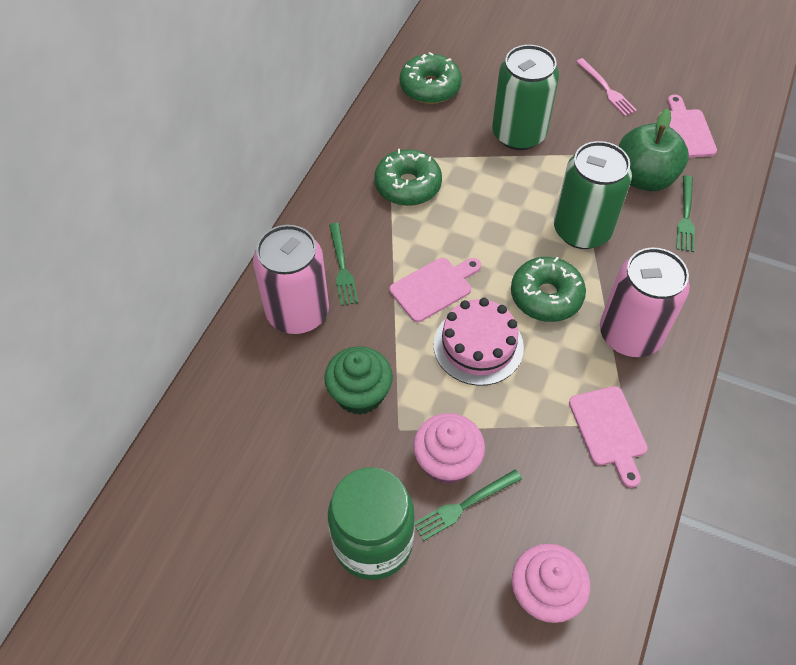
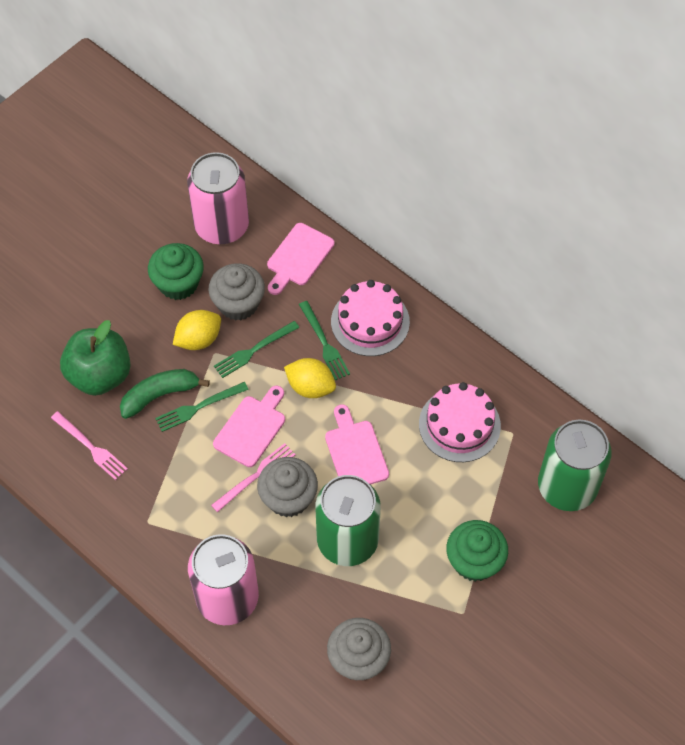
green banana: 0 -> 1
green cupcake: 1 -> 2
green donut: 3 -> 0
green jar: 1 -> 0
grey cupcake: 0 -> 3
pink cake: 1 -> 2
pink cupcake: 2 -> 0
pink fork: 1 -> 2
yellow lemon: 0 -> 2

